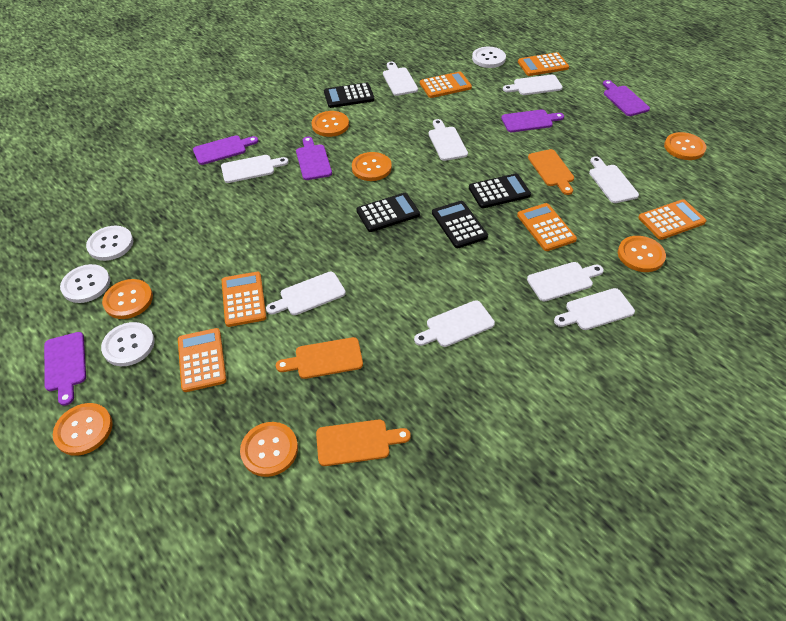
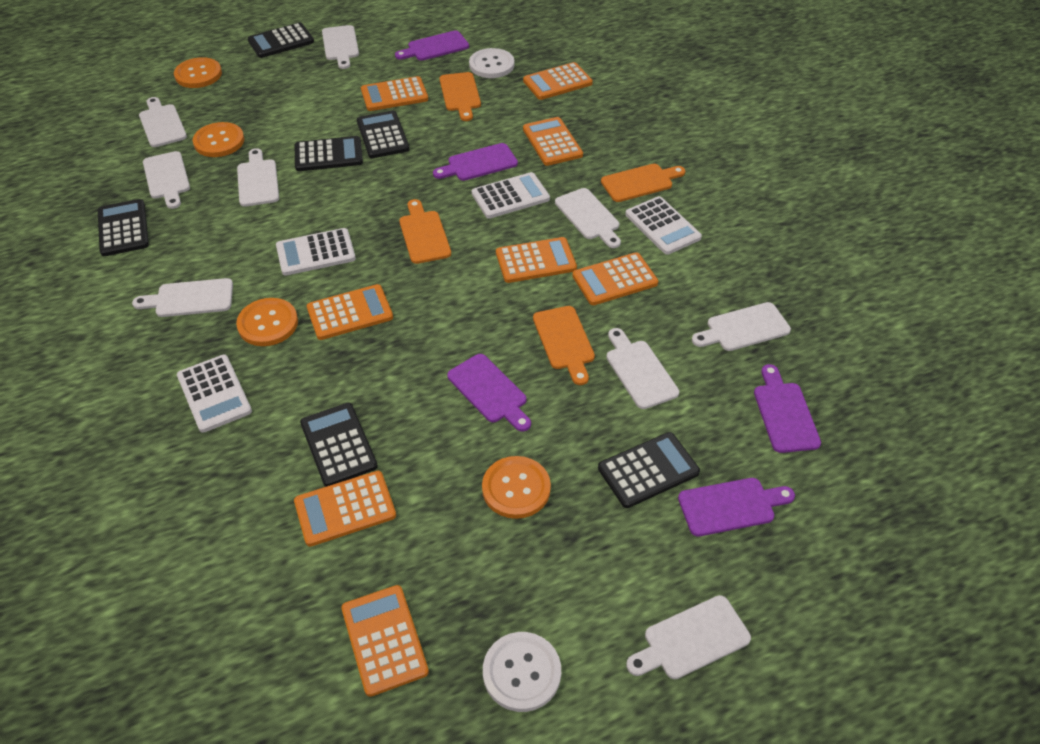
black calculator: 4 -> 6
orange button: 7 -> 4
orange calculator: 6 -> 8
orange cutting board: 3 -> 4
white button: 4 -> 2
white calculator: 0 -> 4

